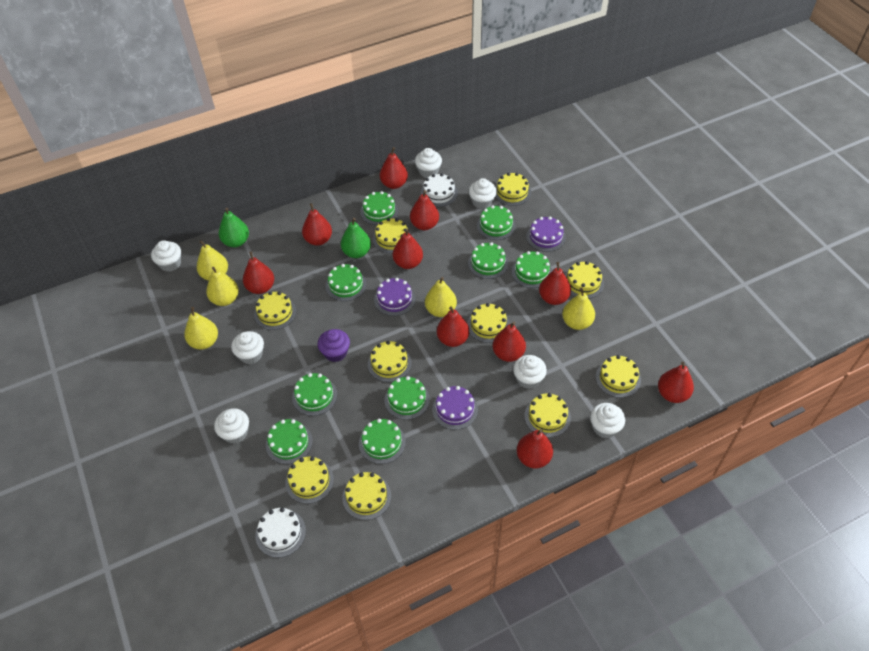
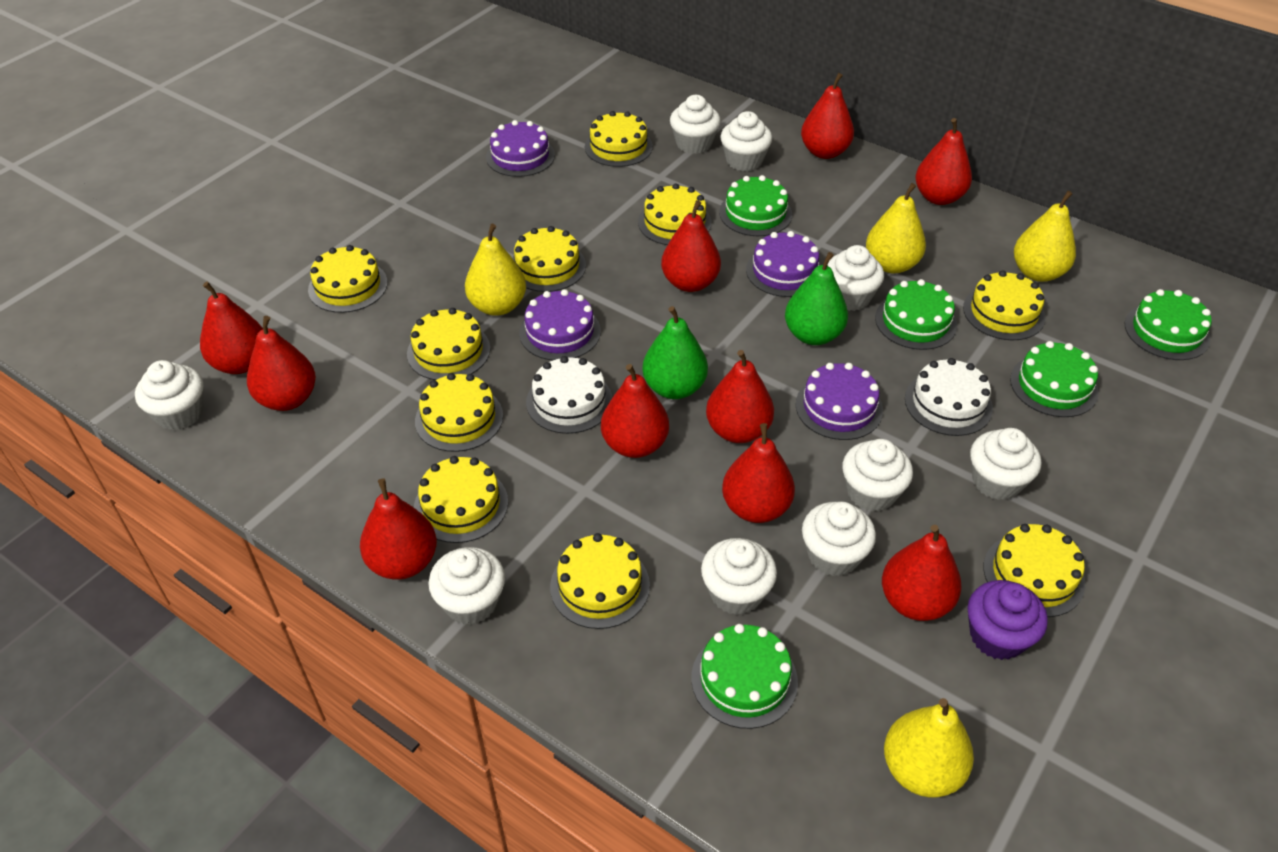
green cake: 9 -> 5
purple cake: 3 -> 4
white cupcake: 7 -> 9
yellow pear: 5 -> 4

